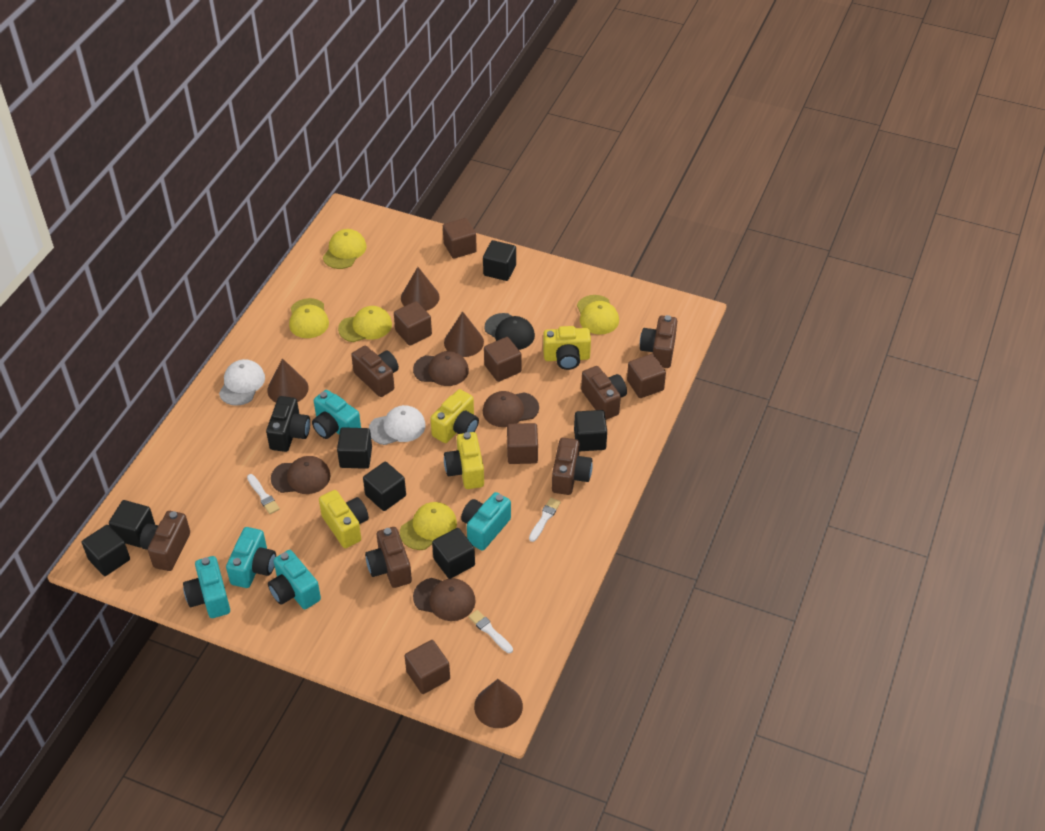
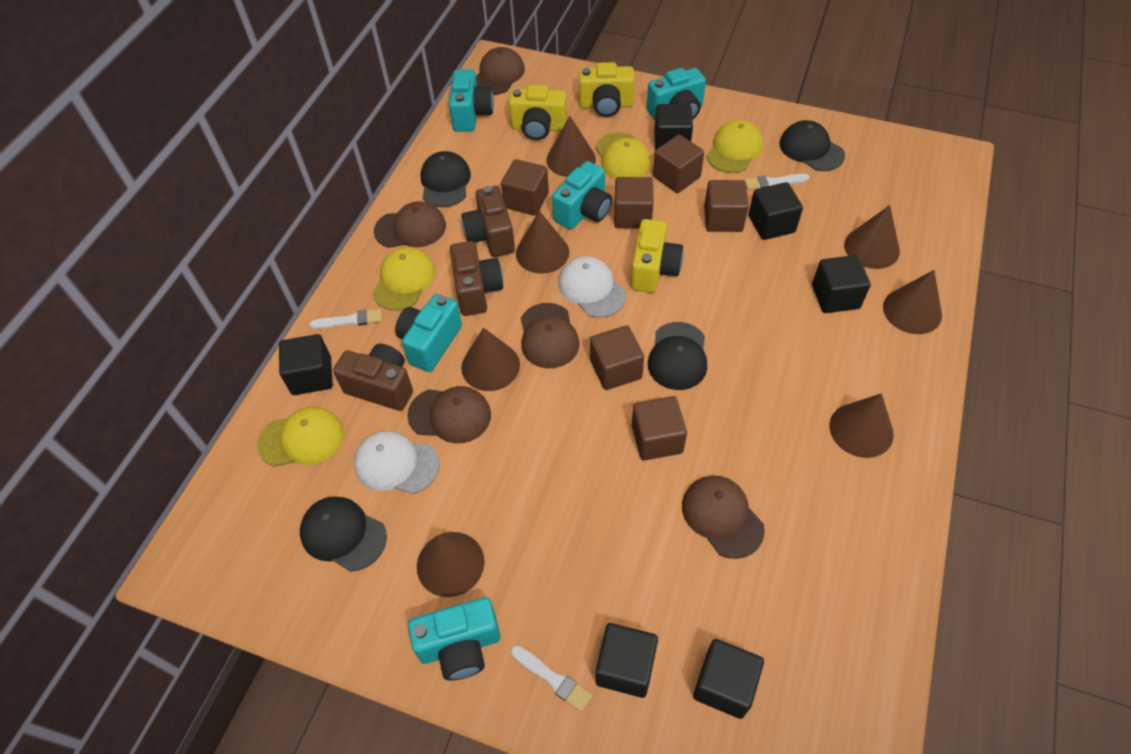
black camera: 1 -> 0
black cap: 1 -> 4
black cube: 7 -> 6
brown camera: 6 -> 3
brown cap: 4 -> 5
brown cone: 4 -> 7
yellow camera: 4 -> 3
yellow cap: 5 -> 4

